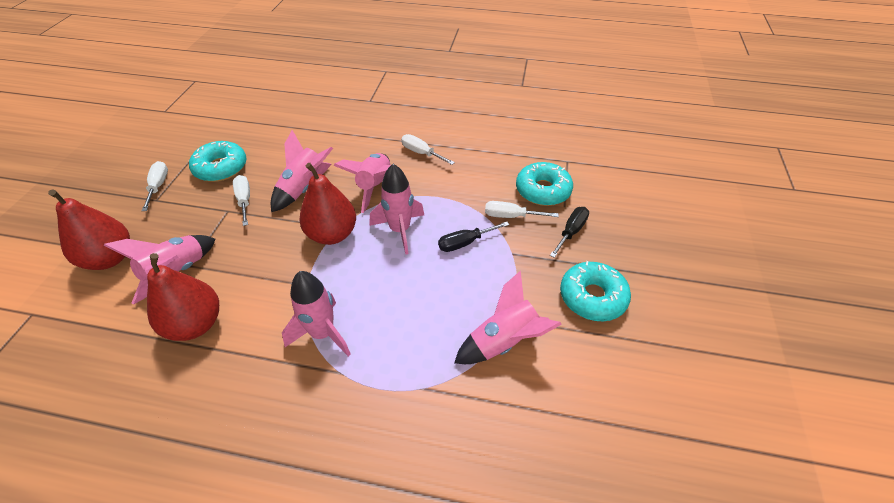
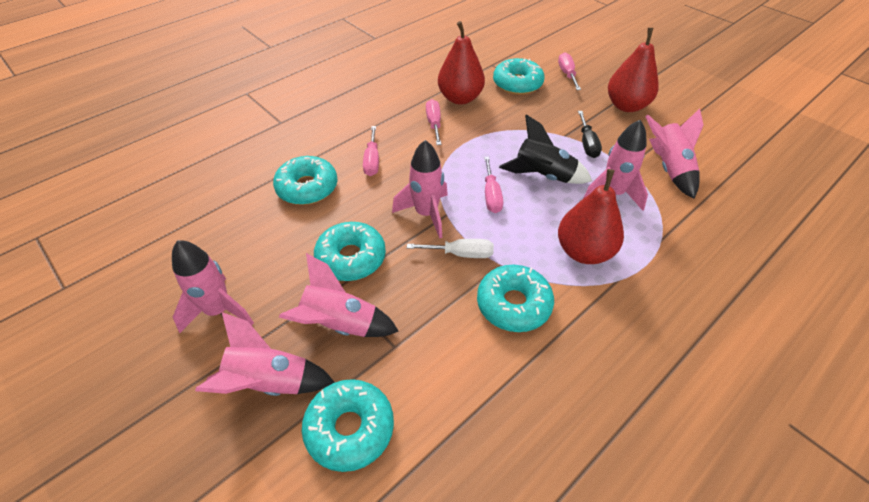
black rocket: 0 -> 1
black screwdriver: 2 -> 1
pink screwdriver: 0 -> 4
turquoise donut: 3 -> 5
white screwdriver: 4 -> 1

